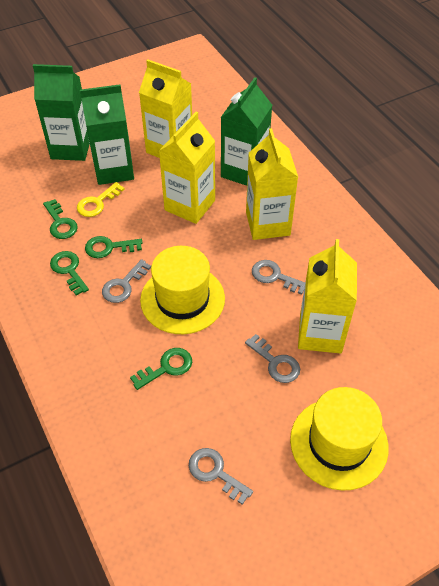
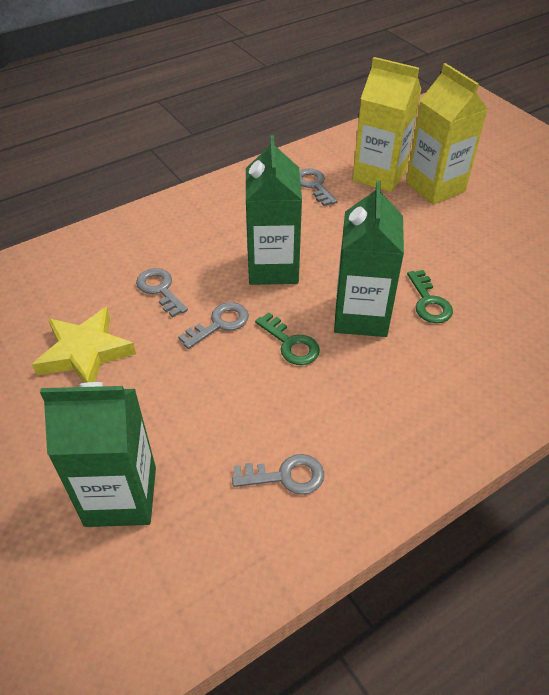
green key: 4 -> 2
yellow carton: 4 -> 2
yellow hat: 2 -> 0
yellow key: 1 -> 0
yellow star: 0 -> 1

